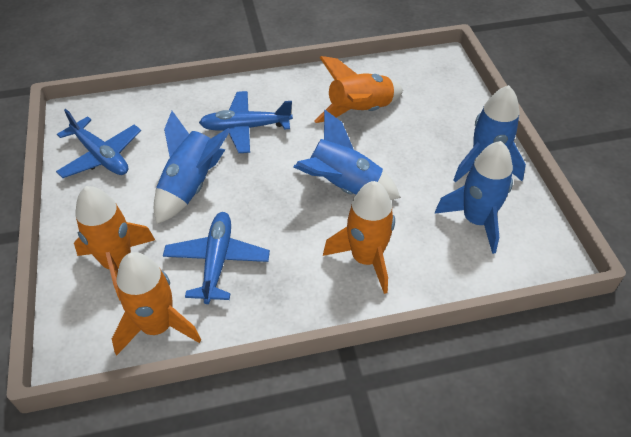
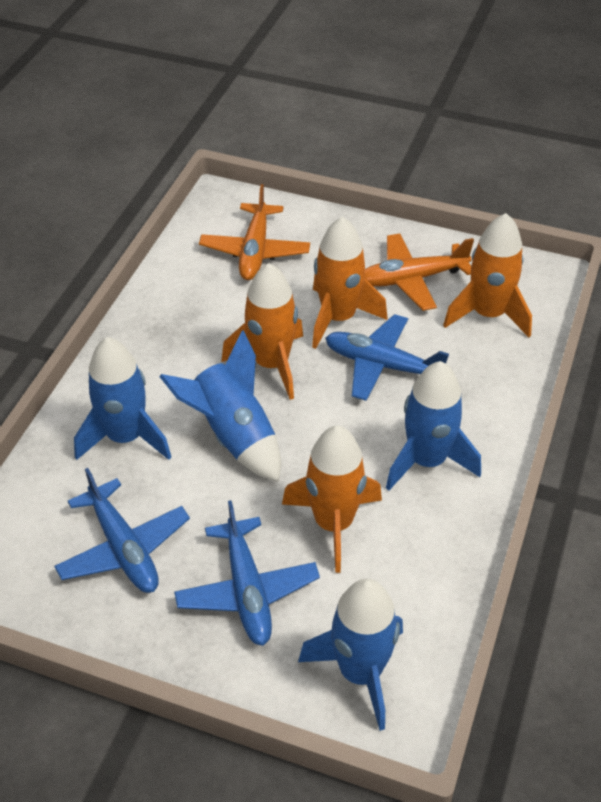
orange plane: 0 -> 2

